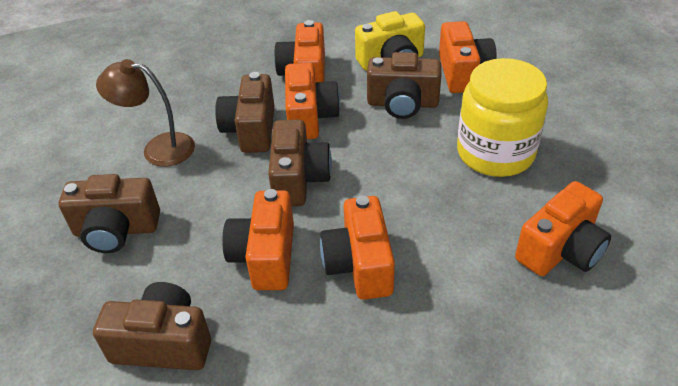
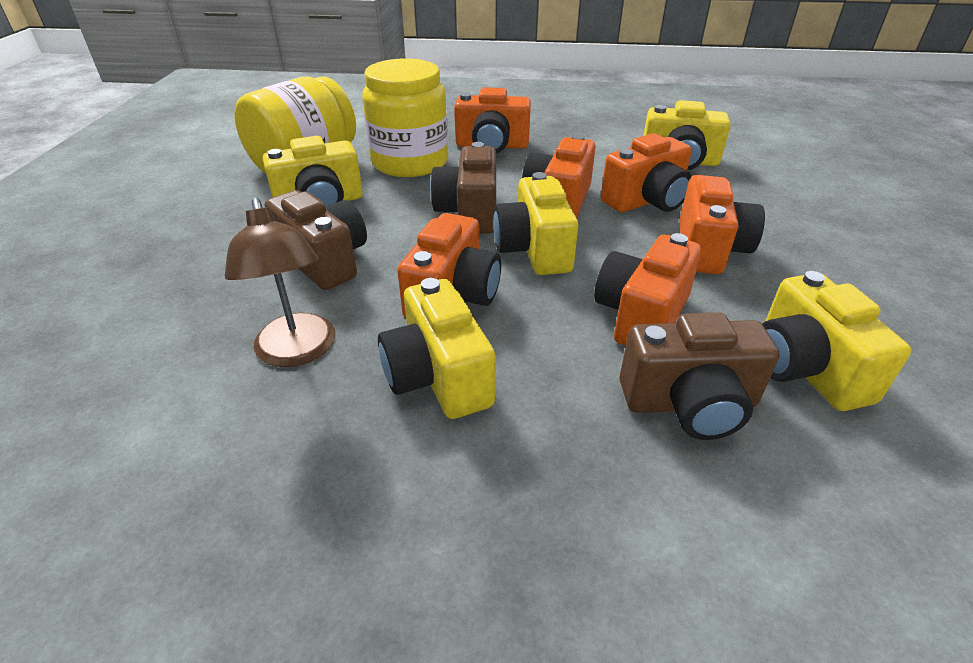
brown camera: 5 -> 3
yellow camera: 1 -> 5
yellow jar: 1 -> 2

